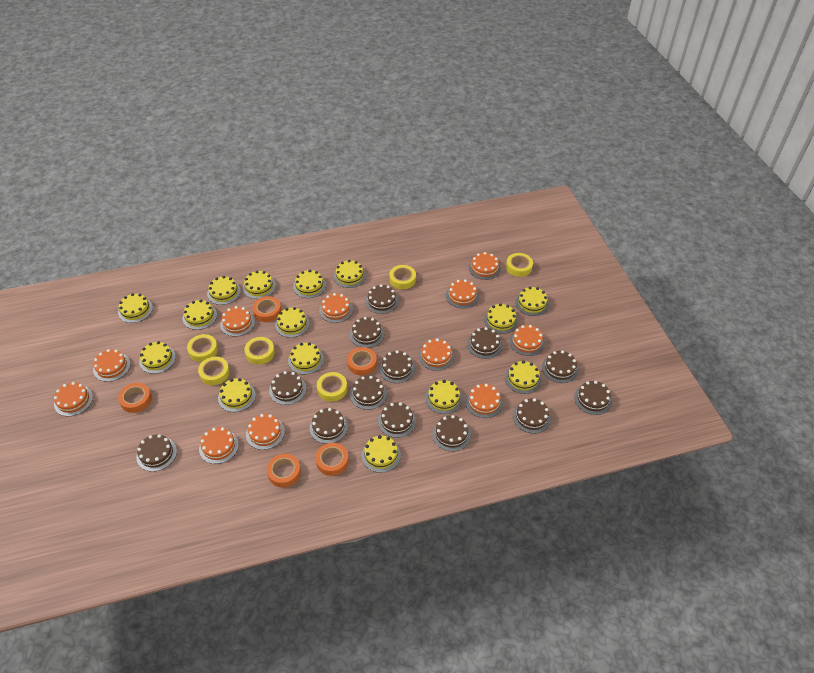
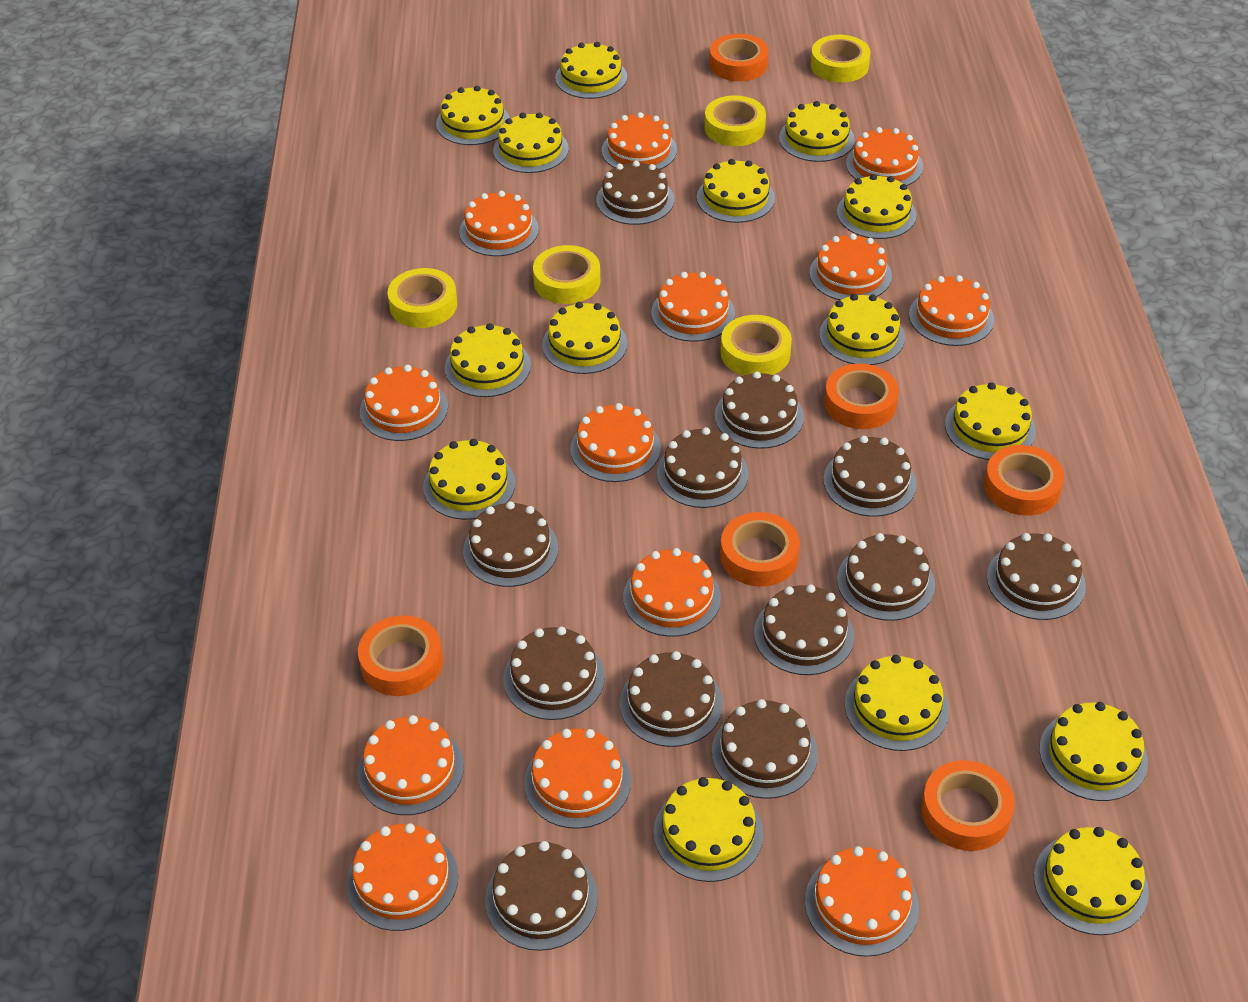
brown cake: 13 -> 12
orange cake: 11 -> 13
orange tape: 5 -> 6
yellow tape: 6 -> 5

